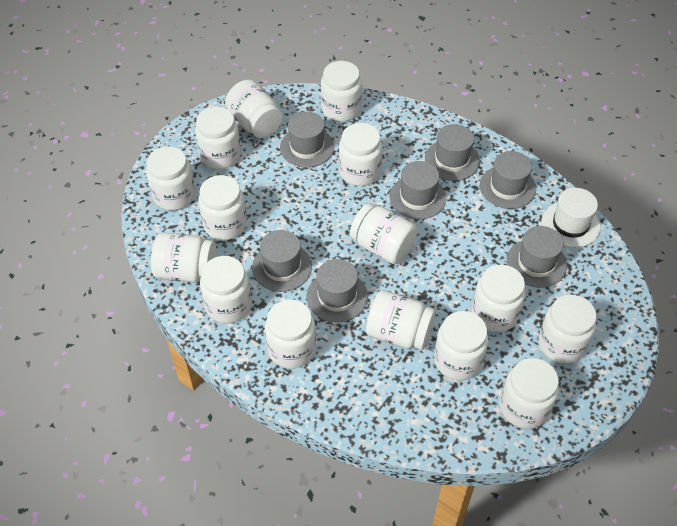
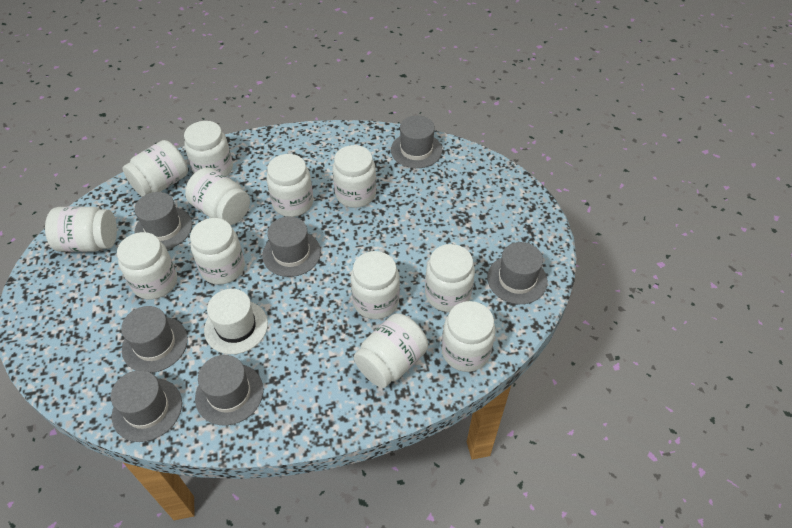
white jar: 15 -> 12

